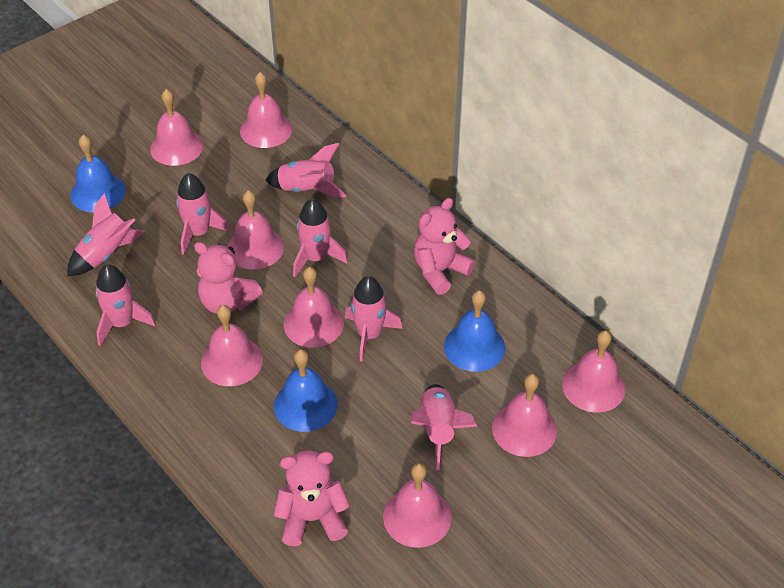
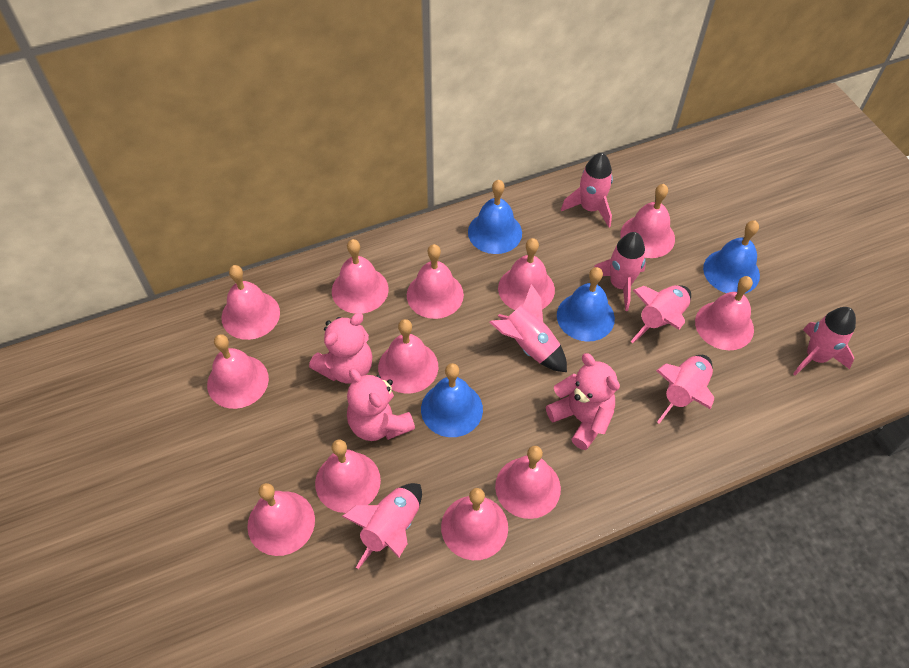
blue bell: 3 -> 4
pink bell: 8 -> 12

